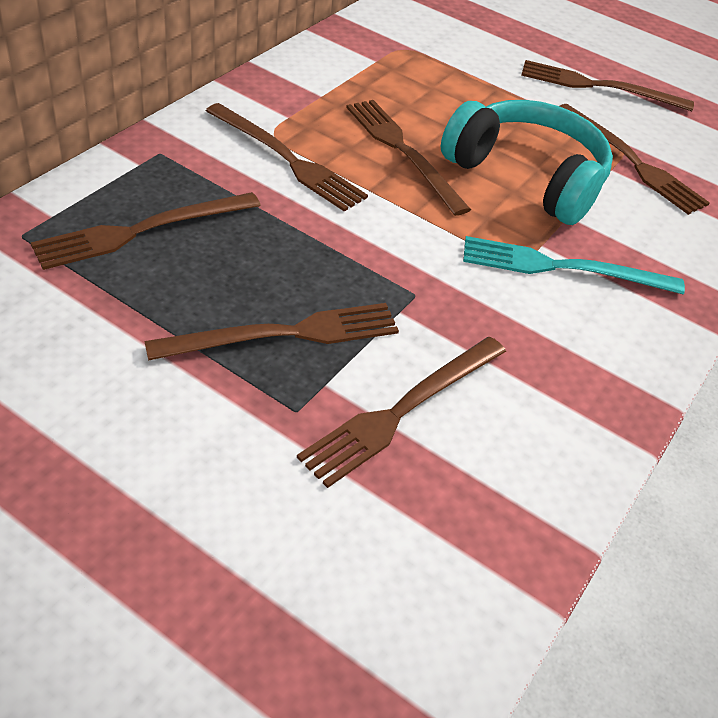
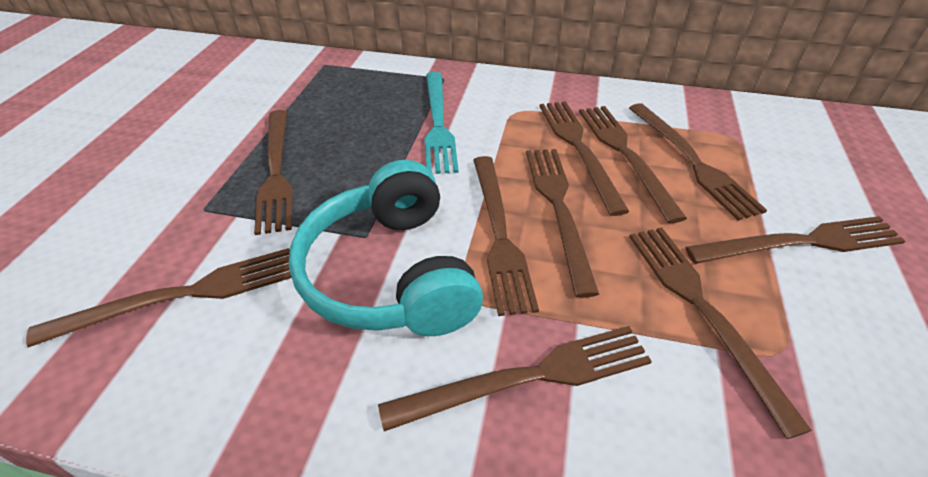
brown fork: 7 -> 10

